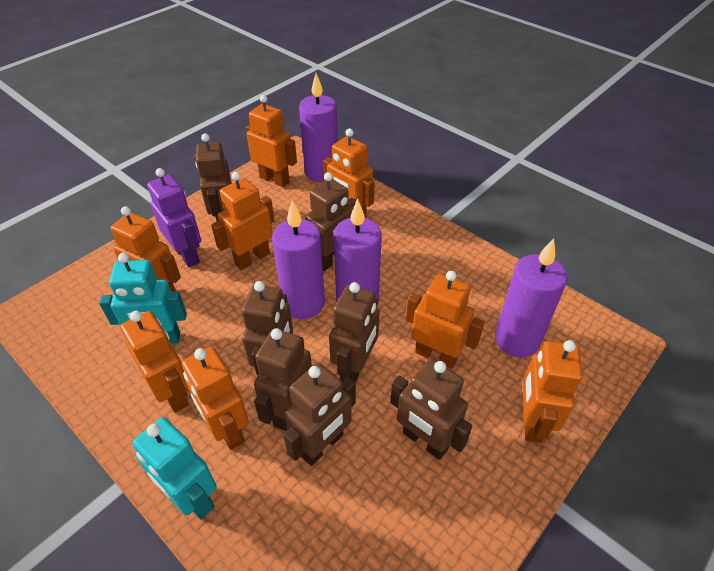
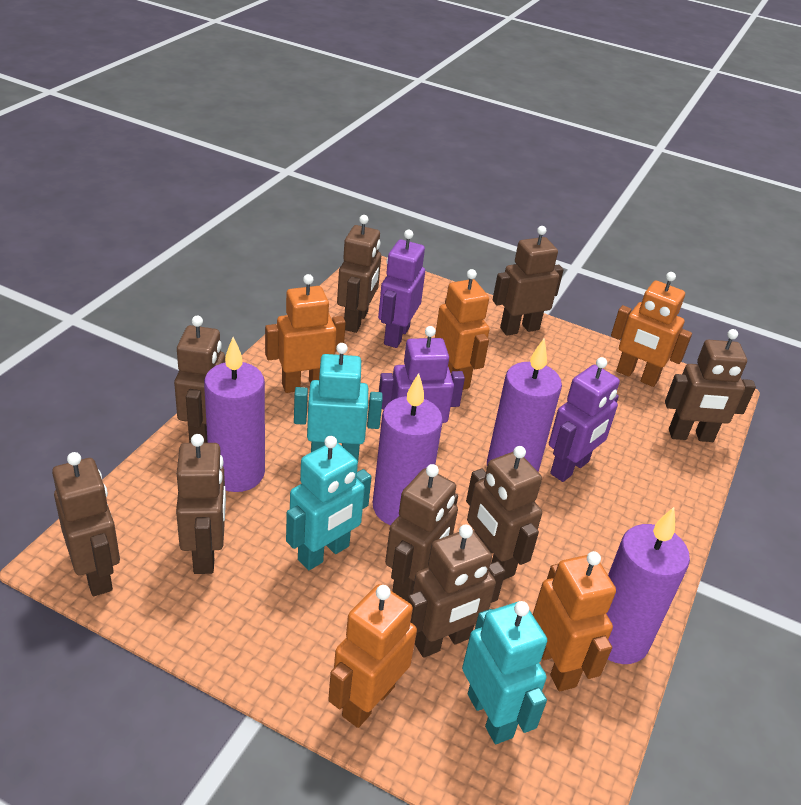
brown robot: 7 -> 9
orange robot: 8 -> 5
purple robot: 1 -> 3
turquoise robot: 2 -> 3

